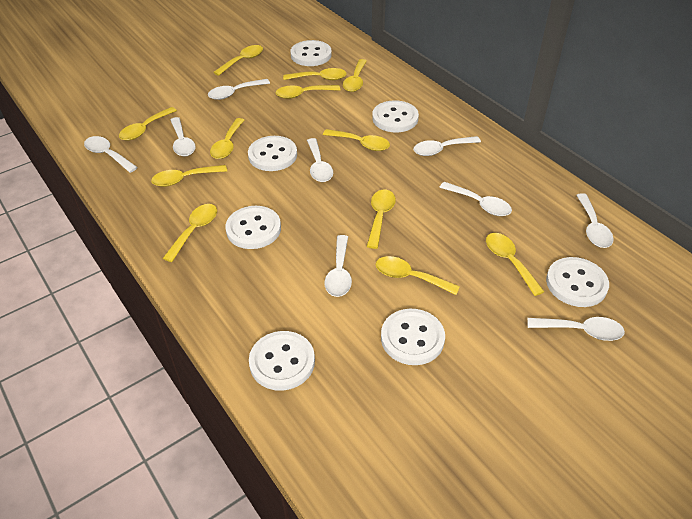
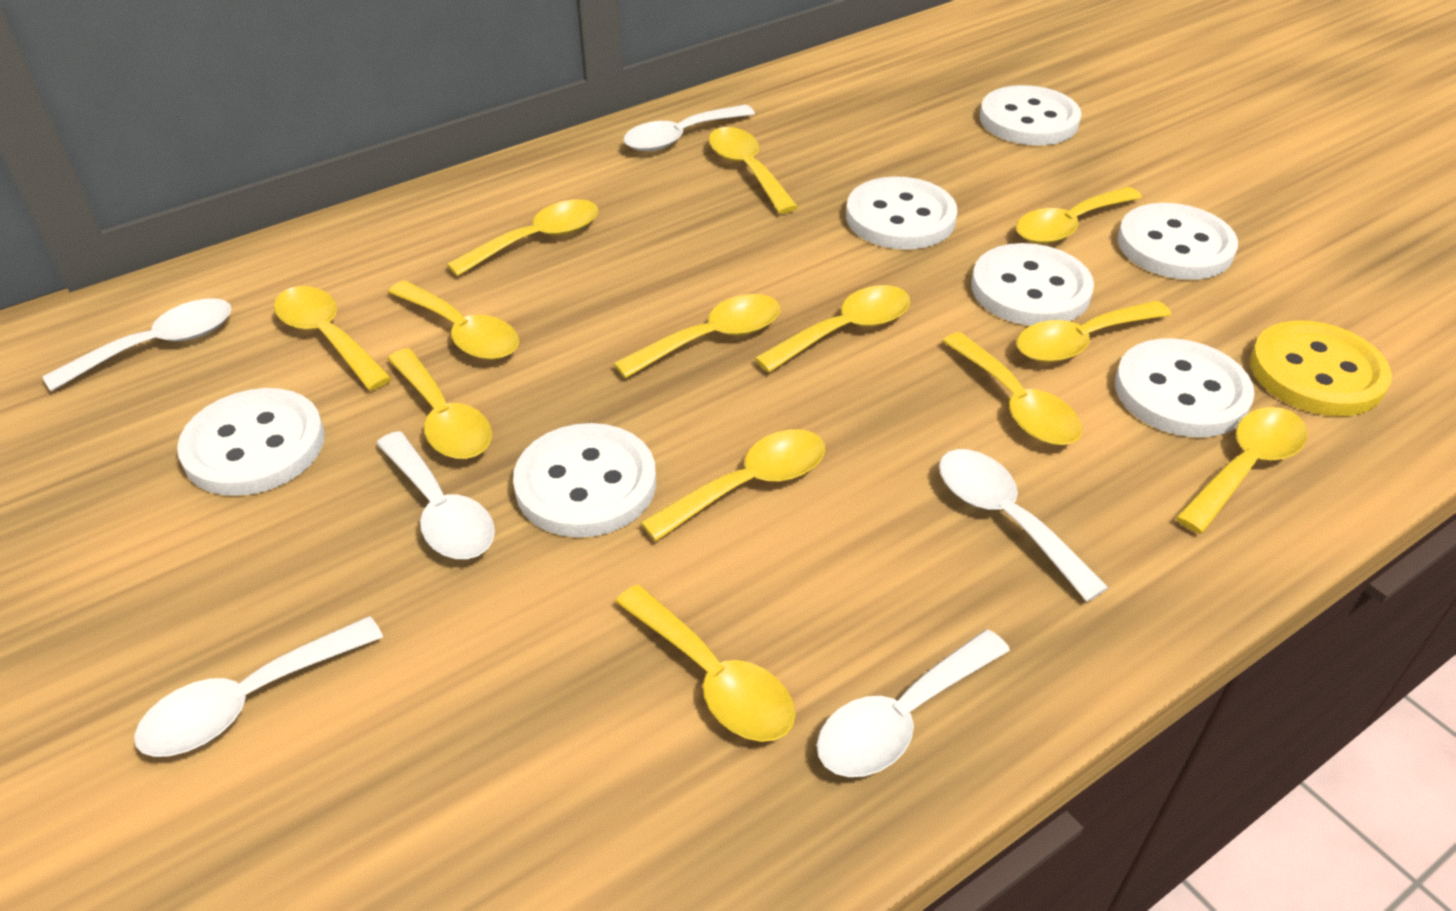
white spoon: 9 -> 6
yellow button: 0 -> 1
yellow spoon: 12 -> 13

